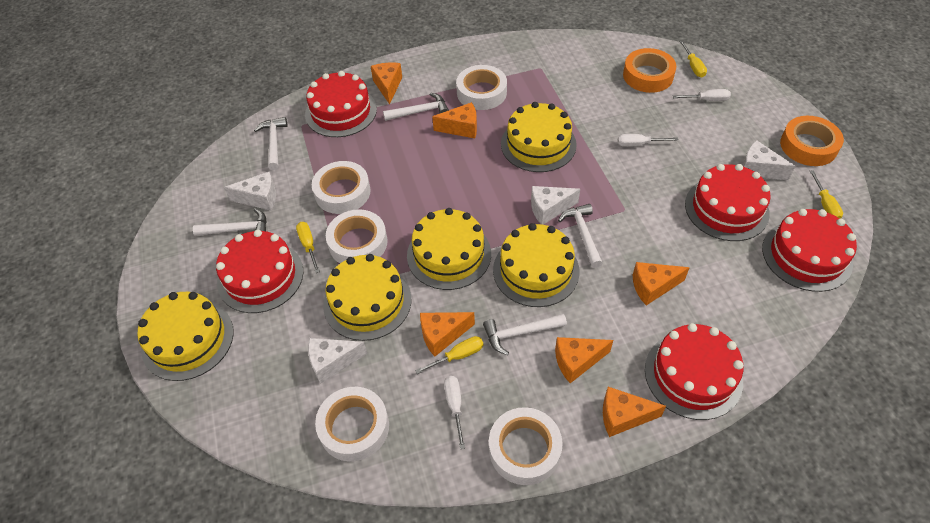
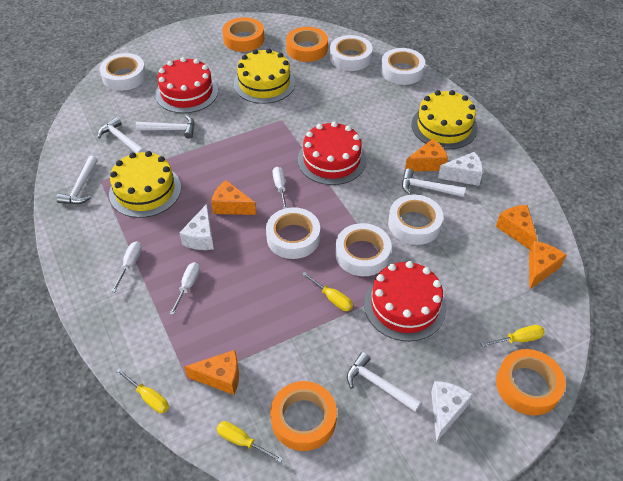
orange cheese: 6 -> 5
orange tape: 2 -> 4
red cake: 5 -> 3
white cheese: 4 -> 3
white tape: 5 -> 6
yellow cake: 5 -> 3

